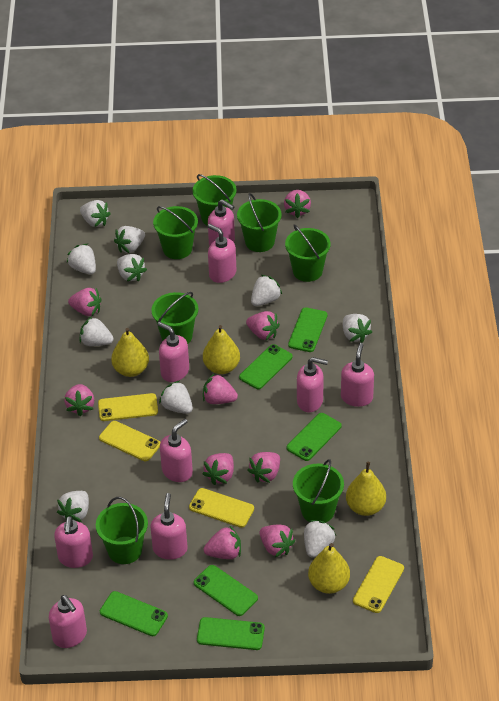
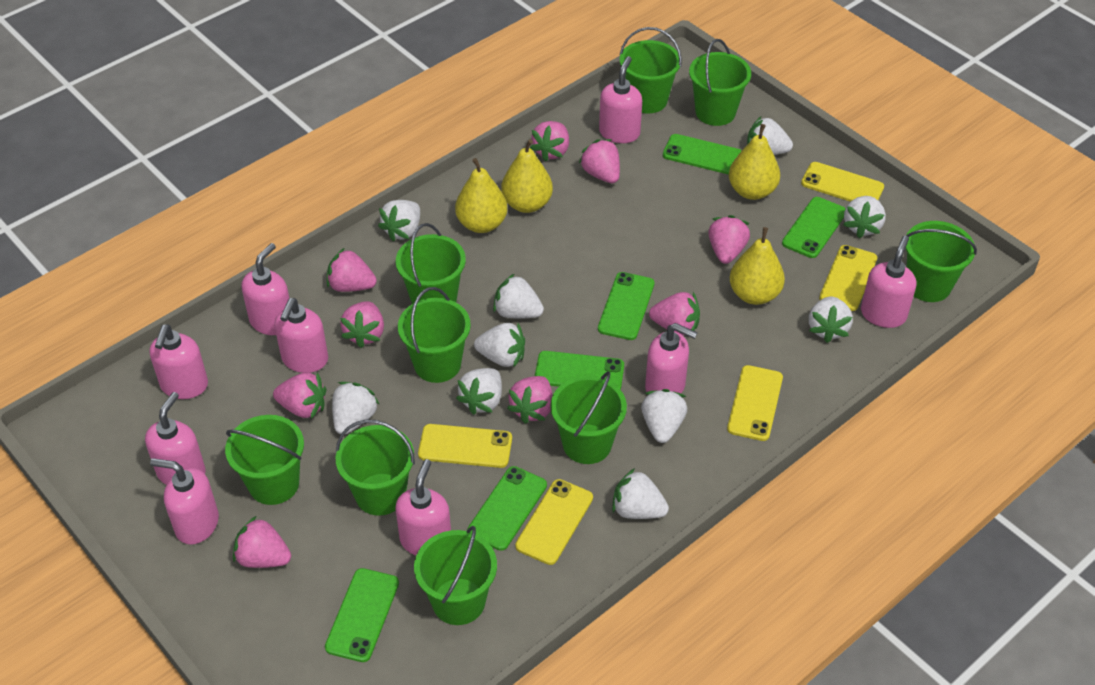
green bucket: 7 -> 9
yellow phone: 4 -> 5

